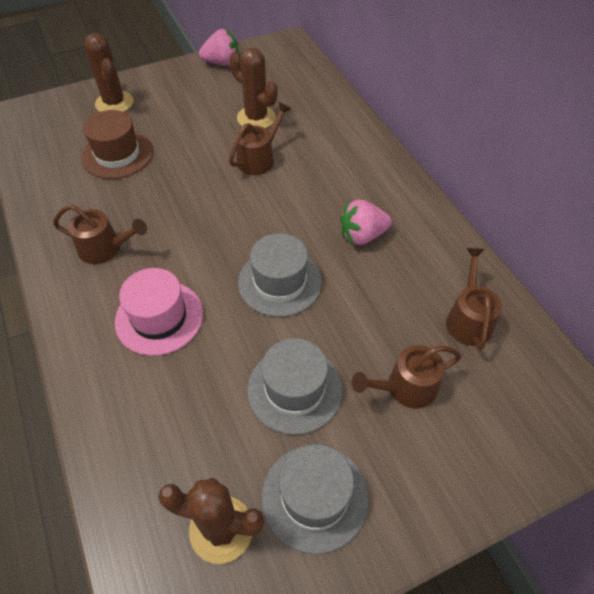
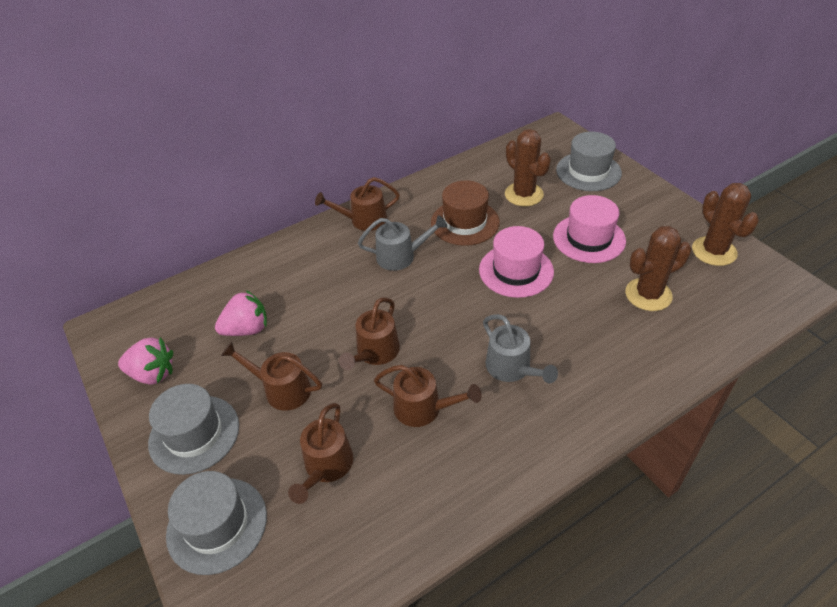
brown watering can: 4 -> 5
grey watering can: 0 -> 2
pink hat: 1 -> 2

